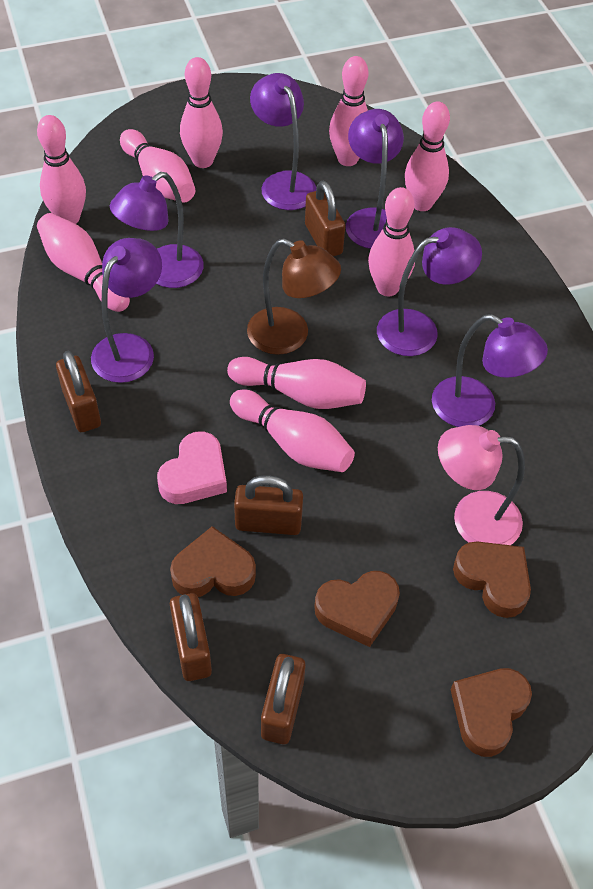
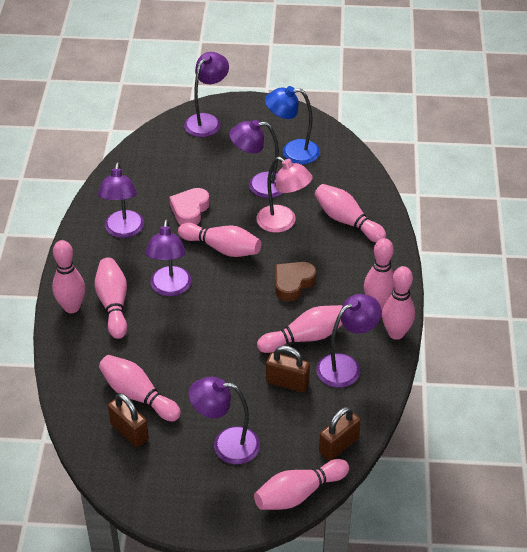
blue lamp: 0 -> 1
brown heart: 4 -> 1
brown lamp: 1 -> 0
brown padlock: 5 -> 3

